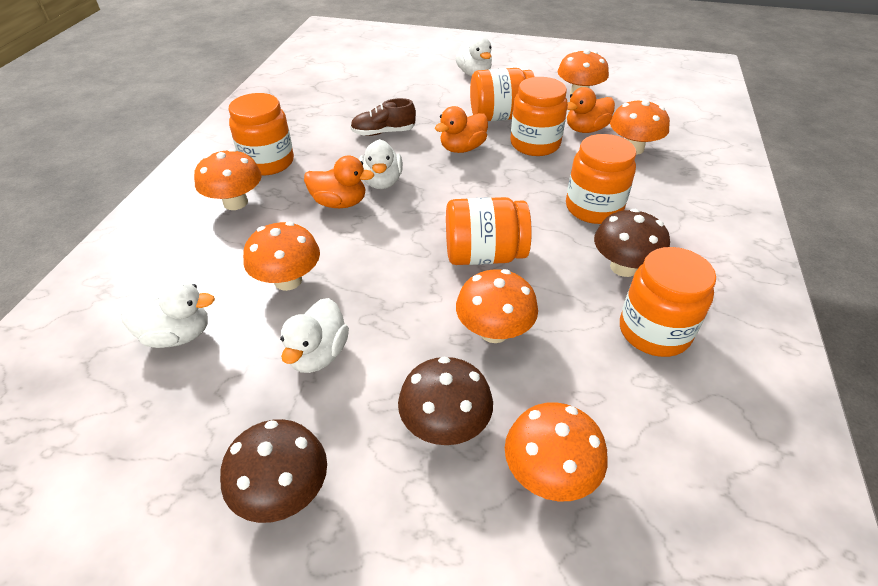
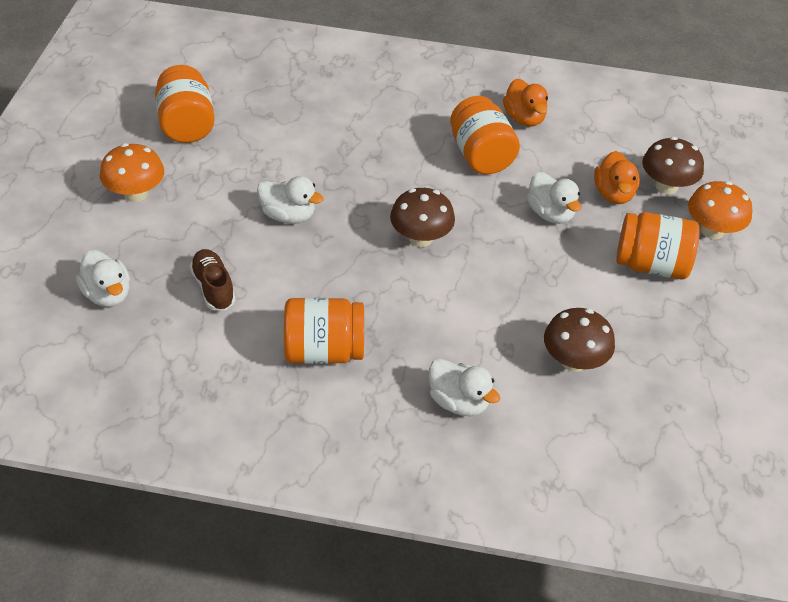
orange duck: 3 -> 2
orange jar: 6 -> 4
orange mushroom: 6 -> 2

